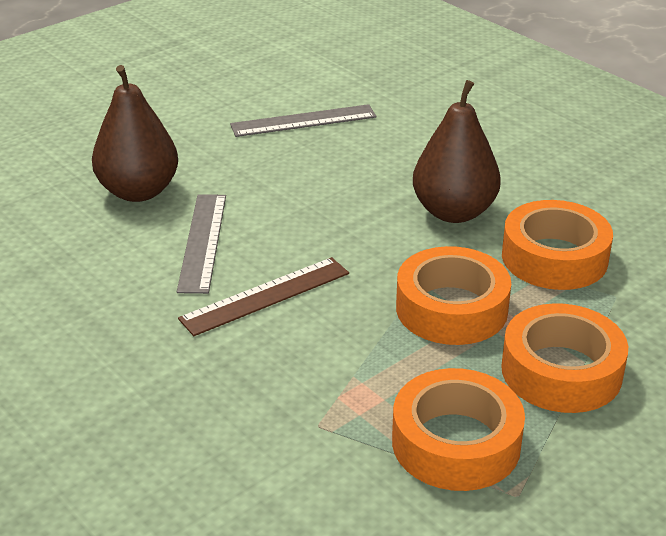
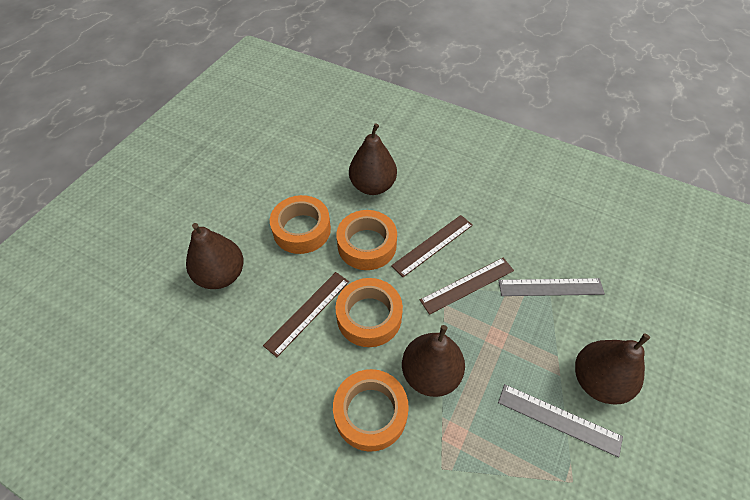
brown pear: 2 -> 4
brown ruler: 1 -> 3

